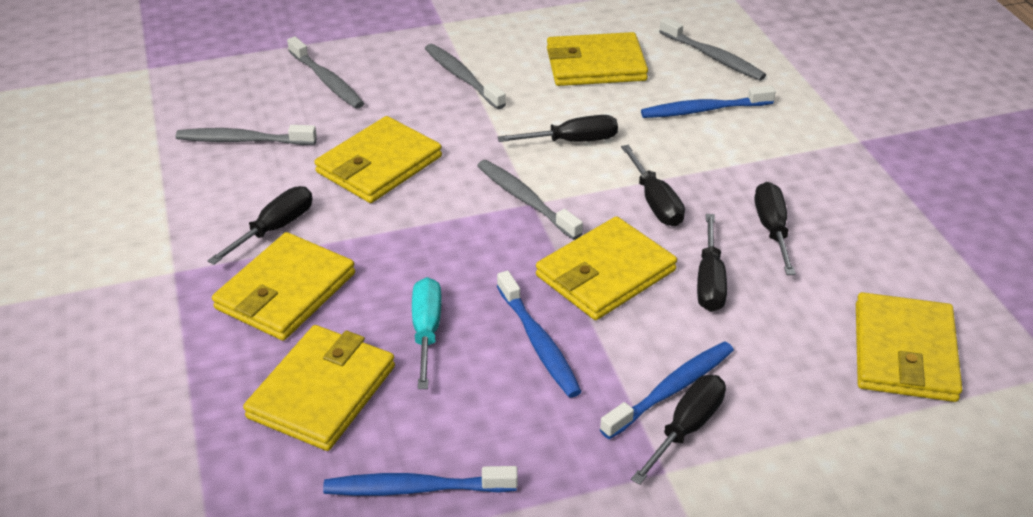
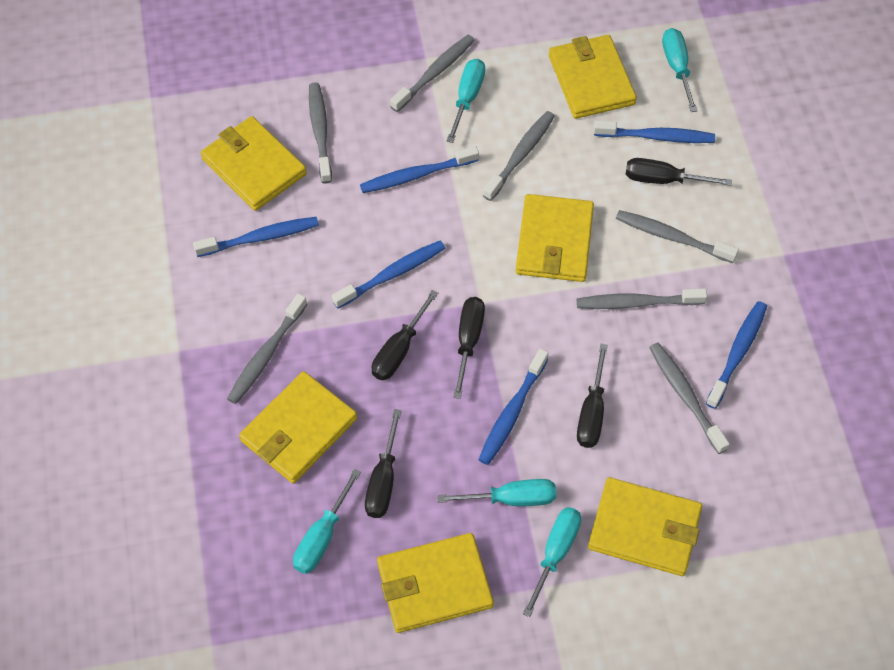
black screwdriver: 6 -> 5
blue toothbrush: 4 -> 6
grey toothbrush: 5 -> 7
turquoise screwdriver: 1 -> 5

